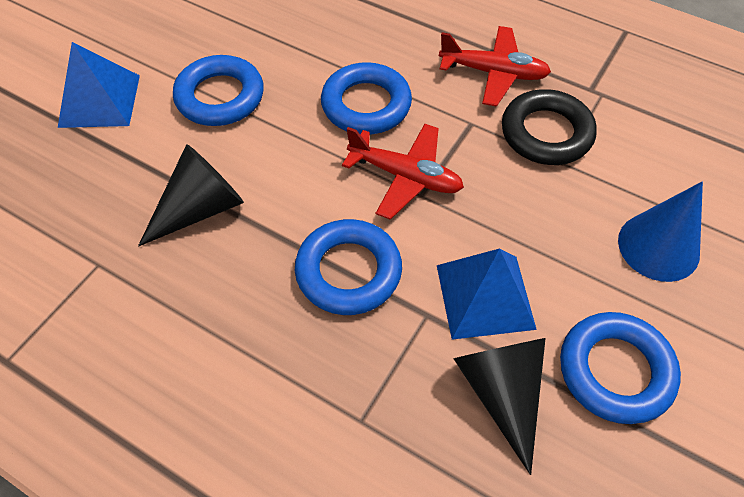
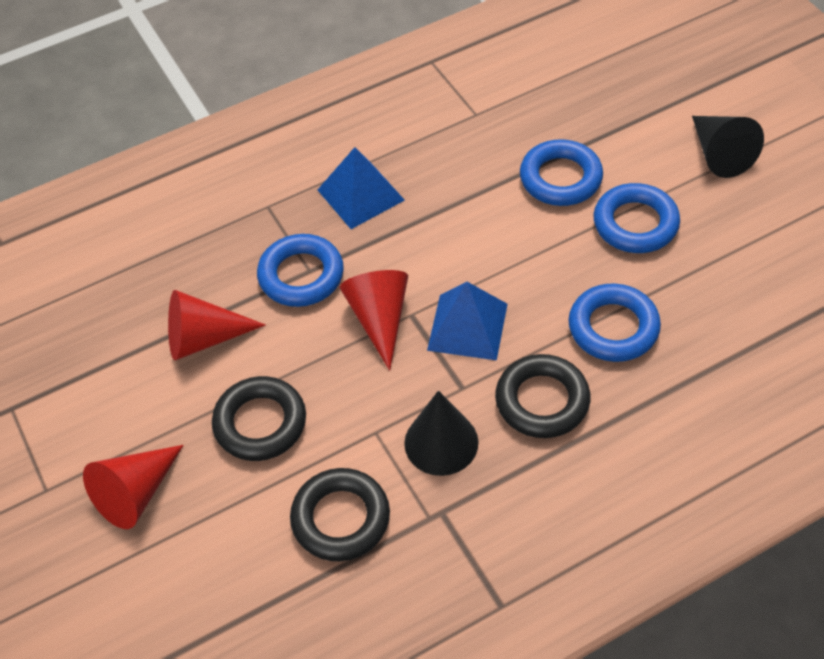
black ring: 1 -> 3
blue cone: 1 -> 0
red cone: 0 -> 3
red plane: 2 -> 0

